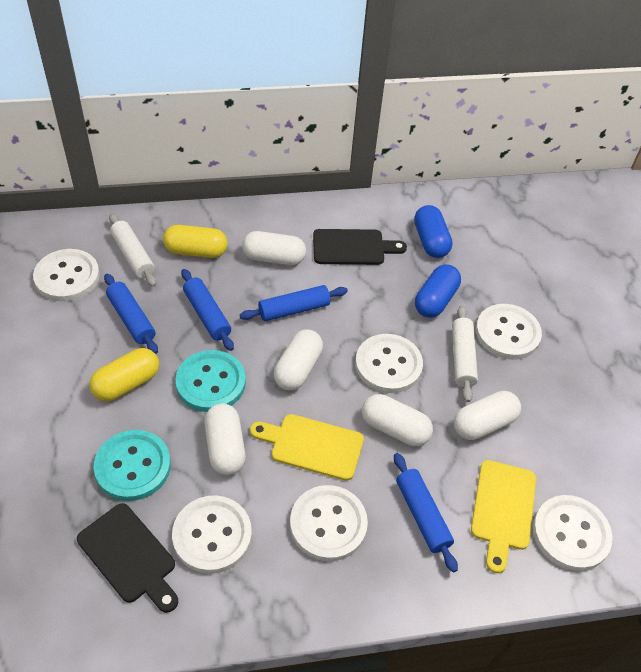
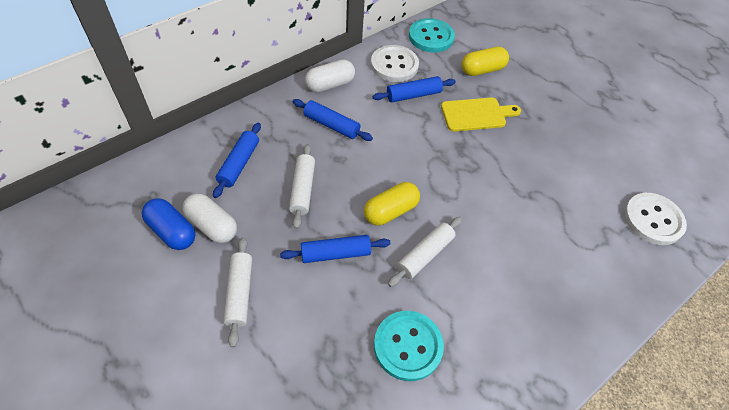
black cutting board: 2 -> 0
blue capsule: 2 -> 1
white button: 6 -> 2
white capsule: 5 -> 2
white rolling pin: 2 -> 3
yellow cutting board: 2 -> 1

